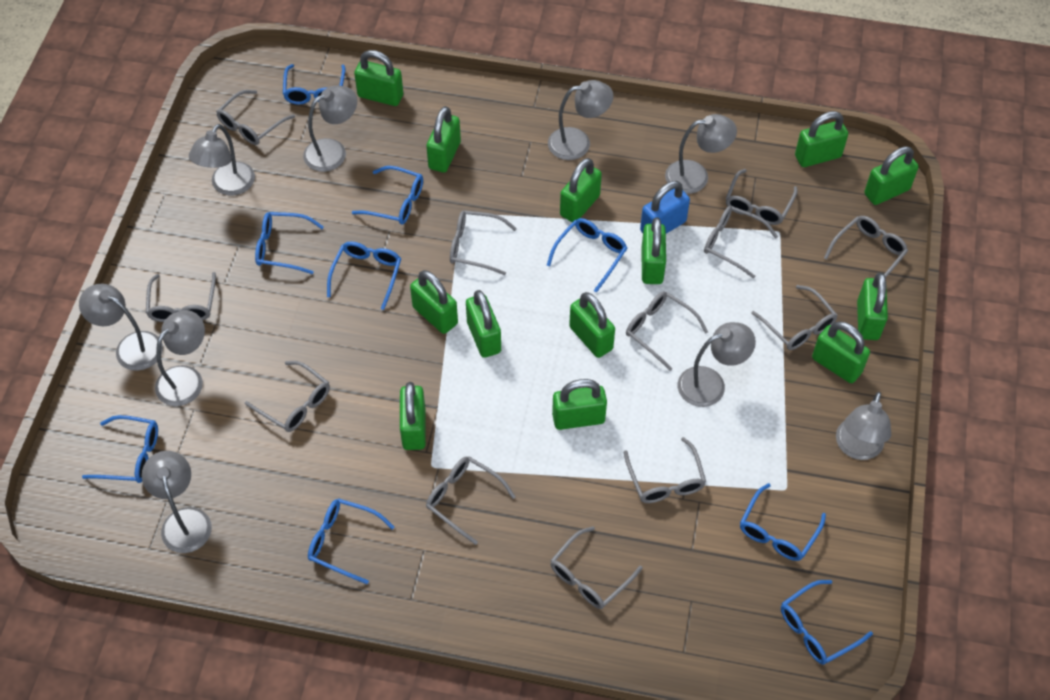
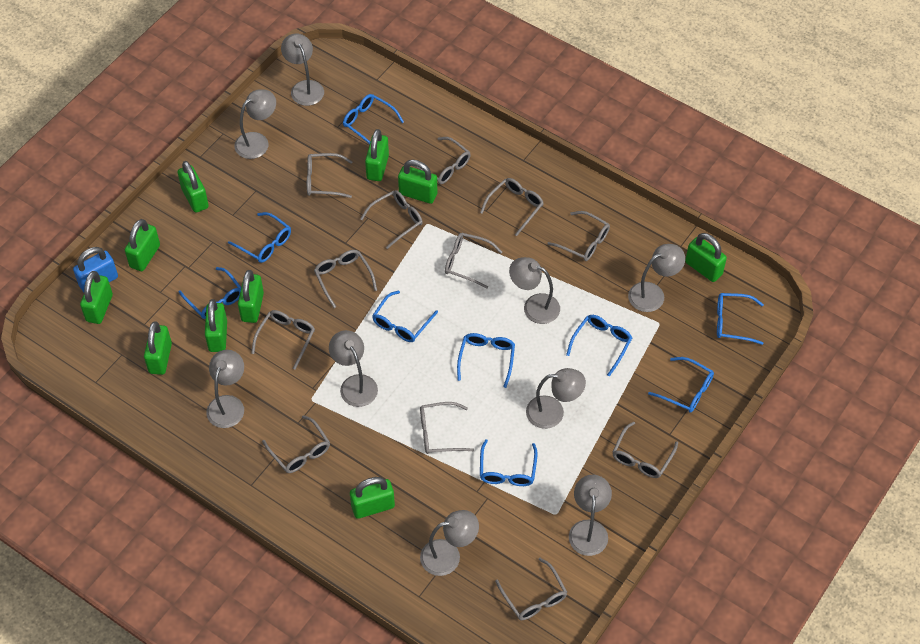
green padlock: 13 -> 10

